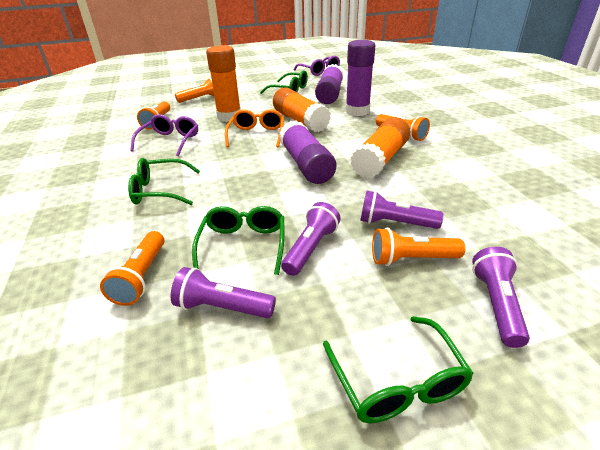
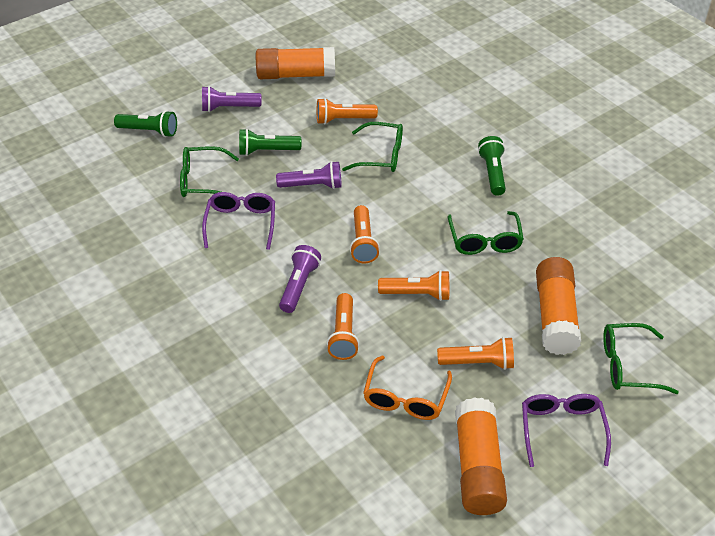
green flashlight: 0 -> 3
purple flashlight: 4 -> 3
purple glue stick: 3 -> 0

